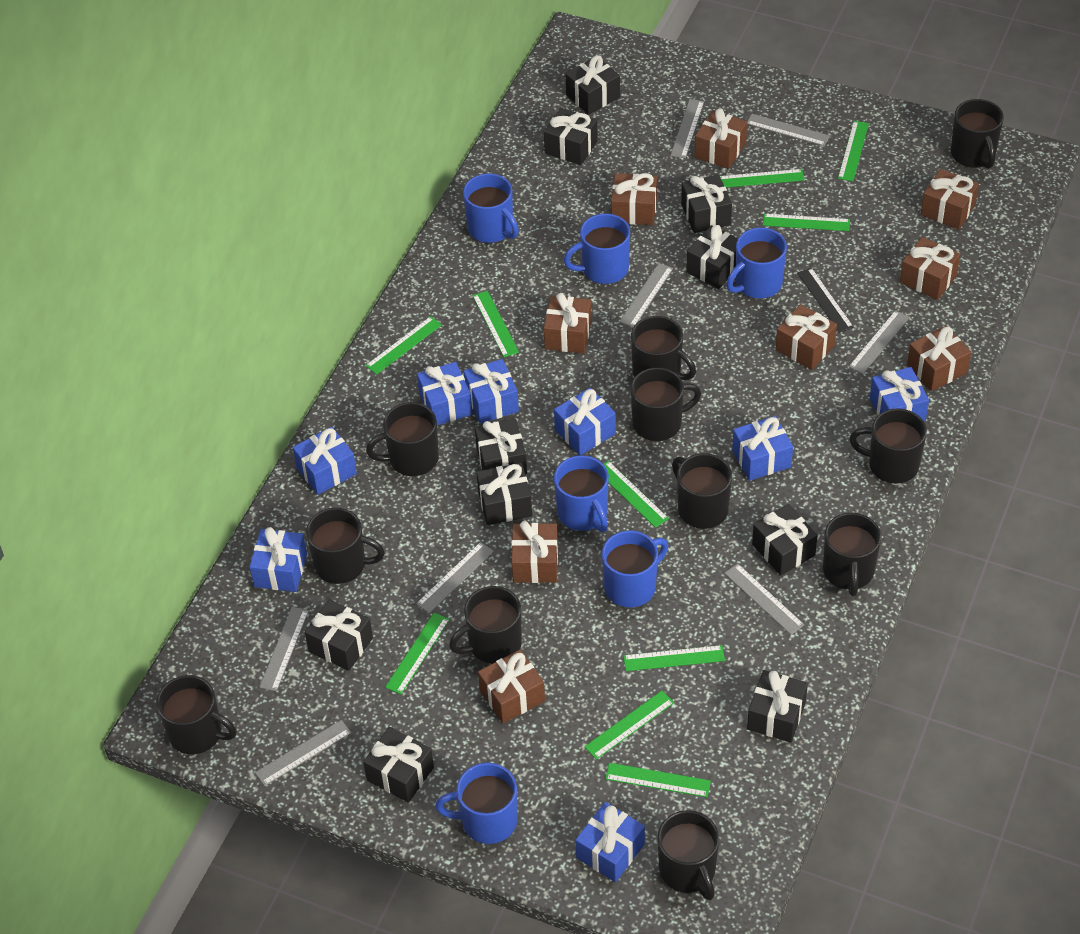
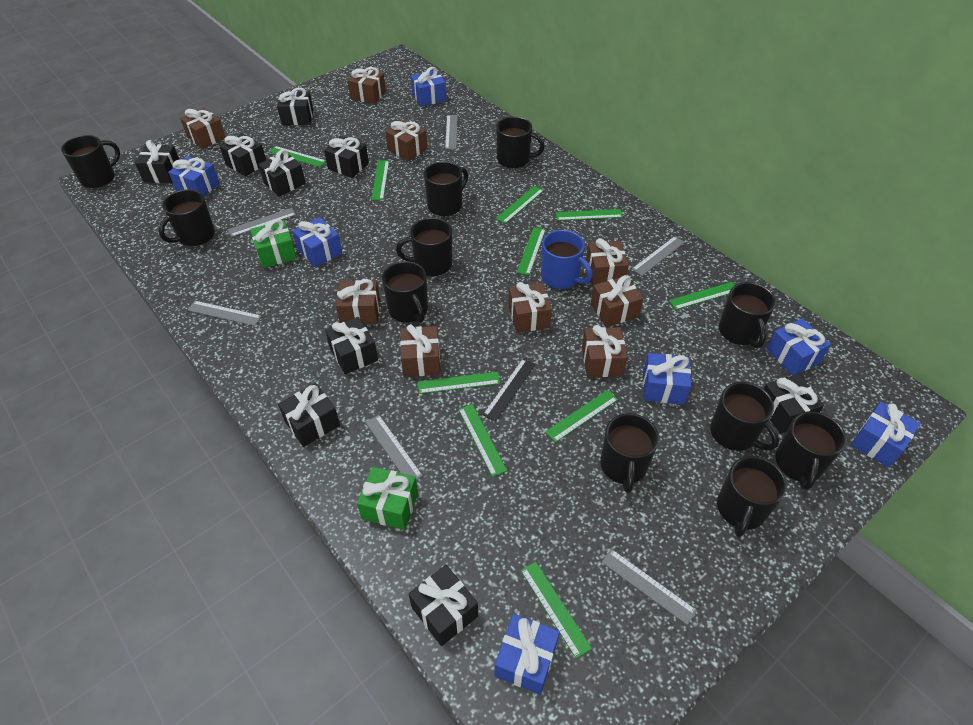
black gift: 10 -> 9
blue gift: 8 -> 7
blue mug: 6 -> 1
green gift: 0 -> 2
grey ruler: 8 -> 6

